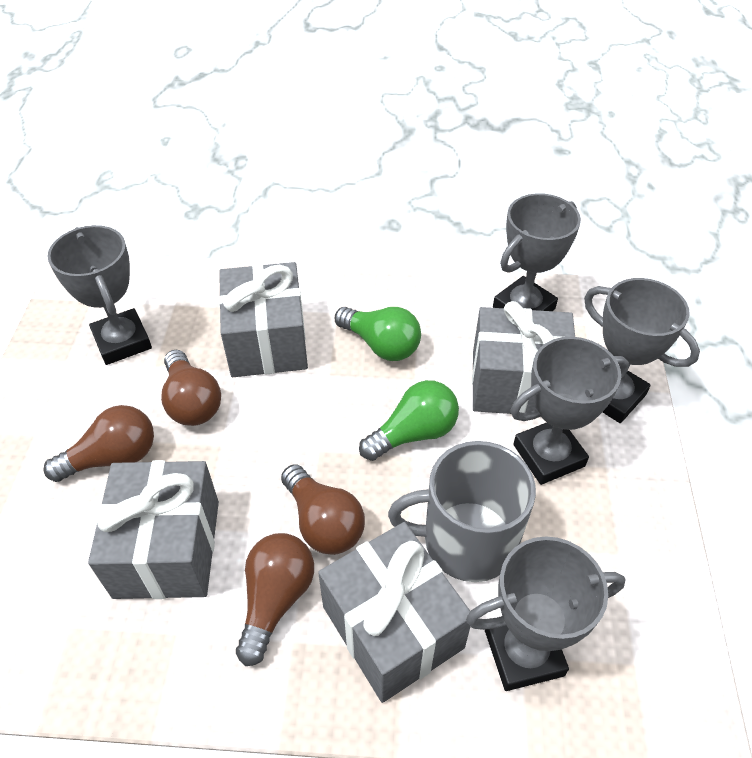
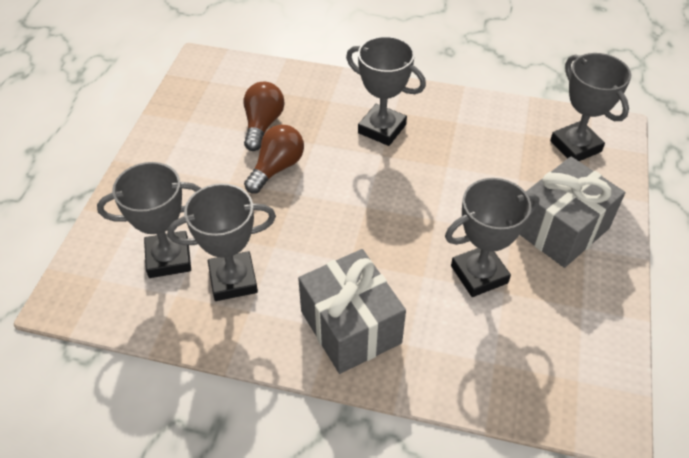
brown light bulb: 4 -> 2
green light bulb: 2 -> 0
grey gift: 4 -> 2
grey mug: 1 -> 0

